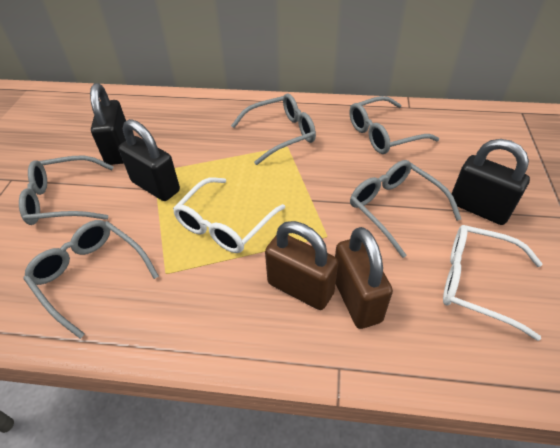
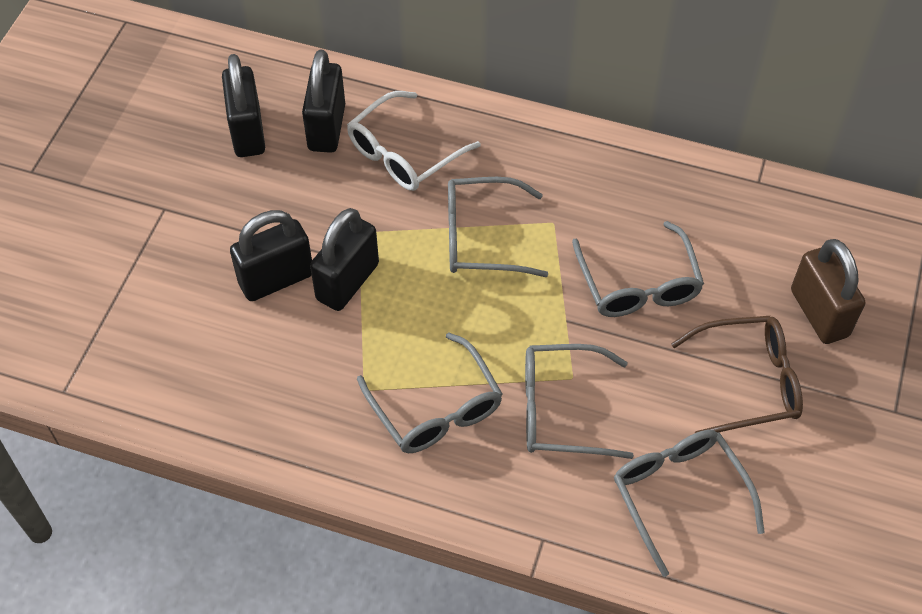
black padlock: 3 -> 4
brown glasses: 0 -> 1
brown padlock: 2 -> 1
white glasses: 2 -> 1

